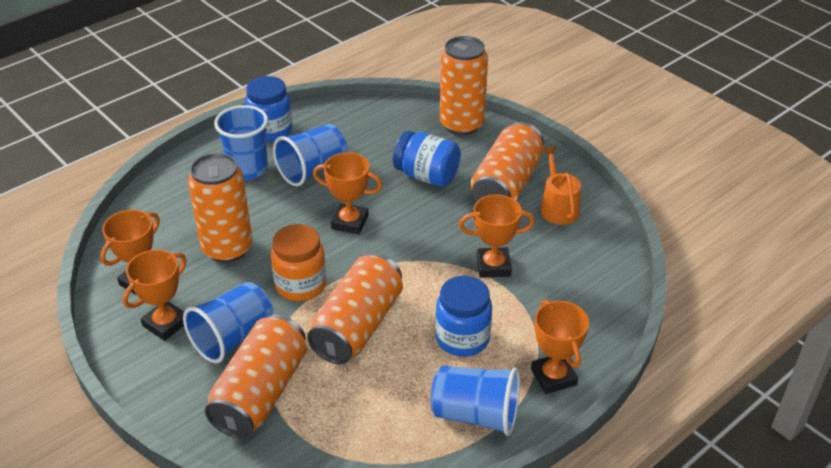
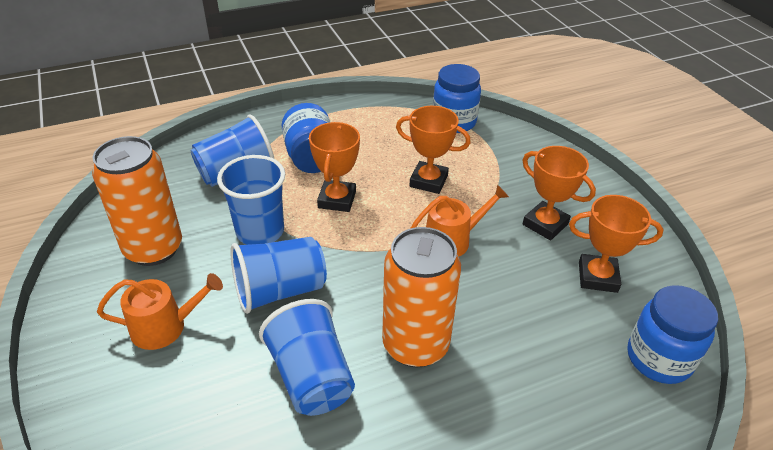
orange can: 5 -> 2
orange jar: 1 -> 0
orange trophy: 5 -> 4
orange watering can: 1 -> 2

